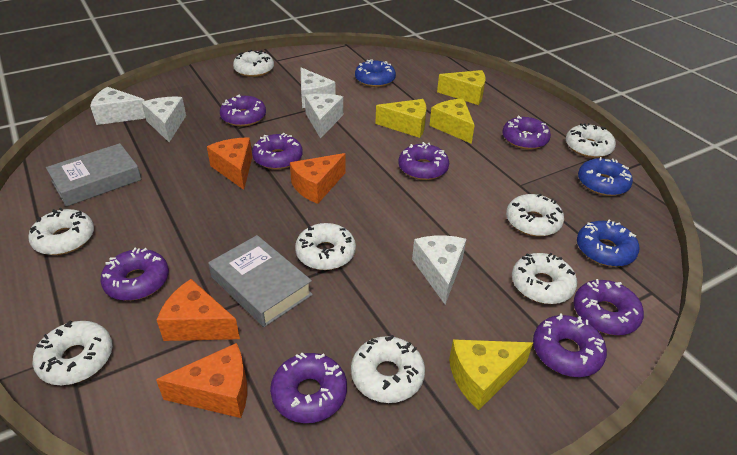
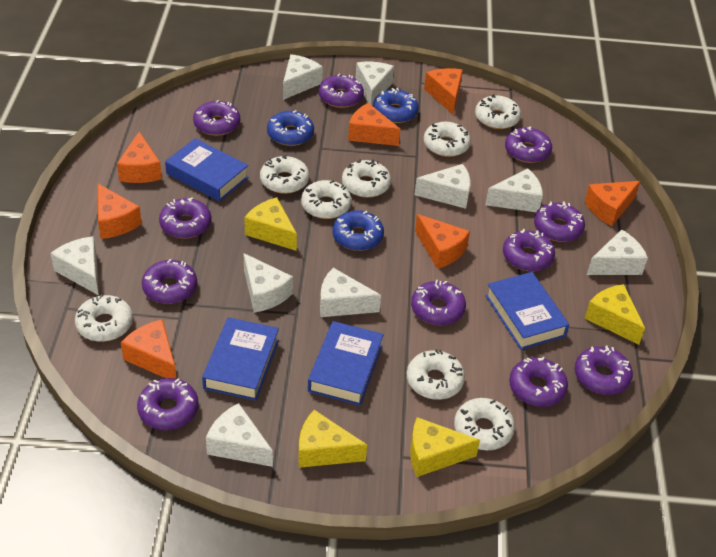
blue book: 0 -> 4
grey book: 2 -> 0
orange cheese: 4 -> 7
purple donut: 8 -> 11
white cheese: 5 -> 9

